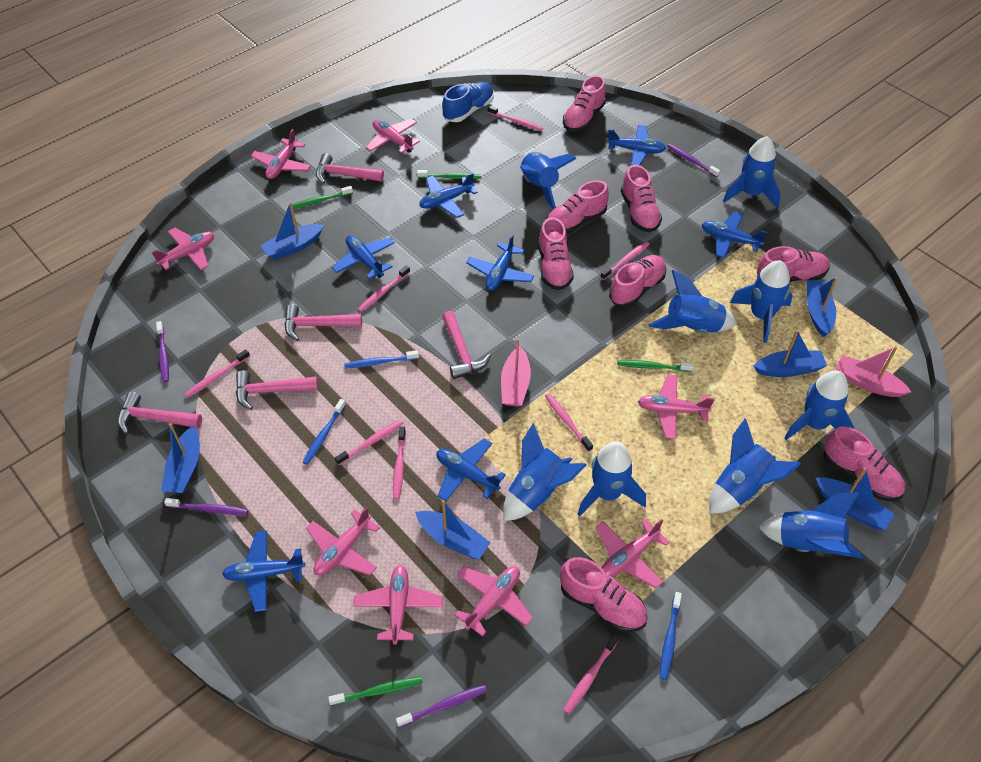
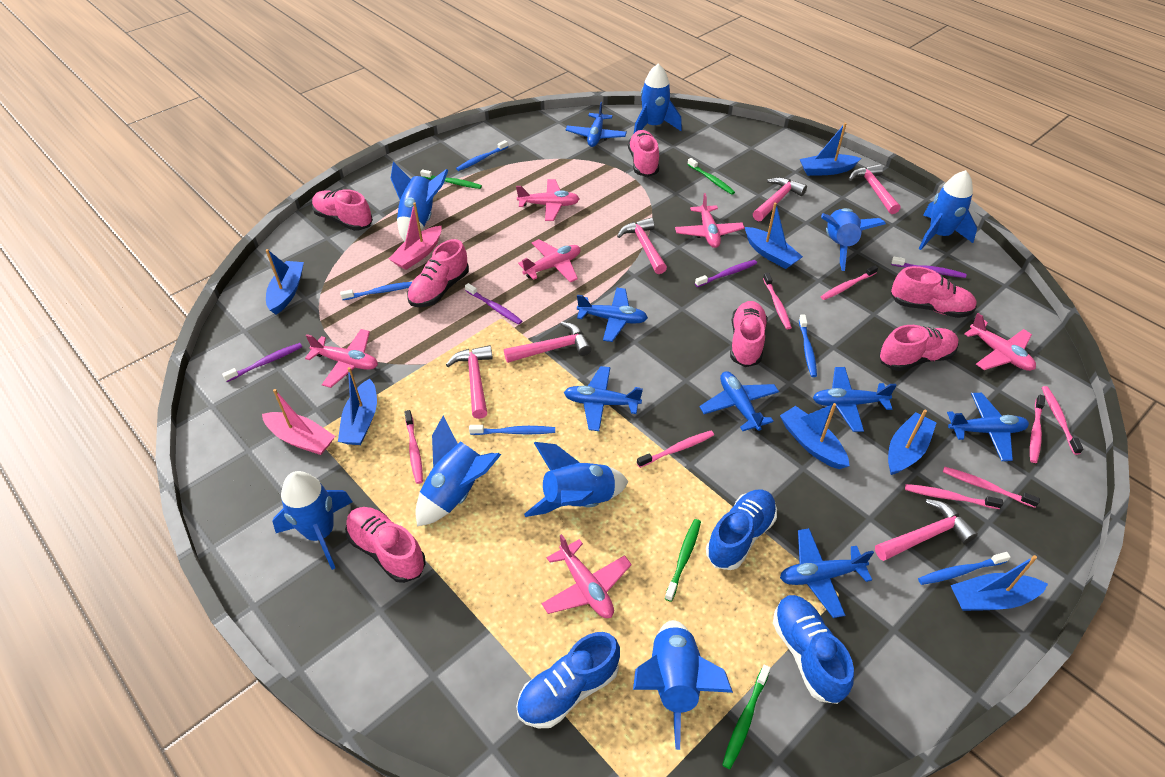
blue boat: 6 -> 7
blue rocket: 9 -> 8
blue shoe: 1 -> 3
blue toothbrush: 3 -> 5
pink hammer: 5 -> 6
pink plane: 8 -> 6
pink shoe: 8 -> 7

